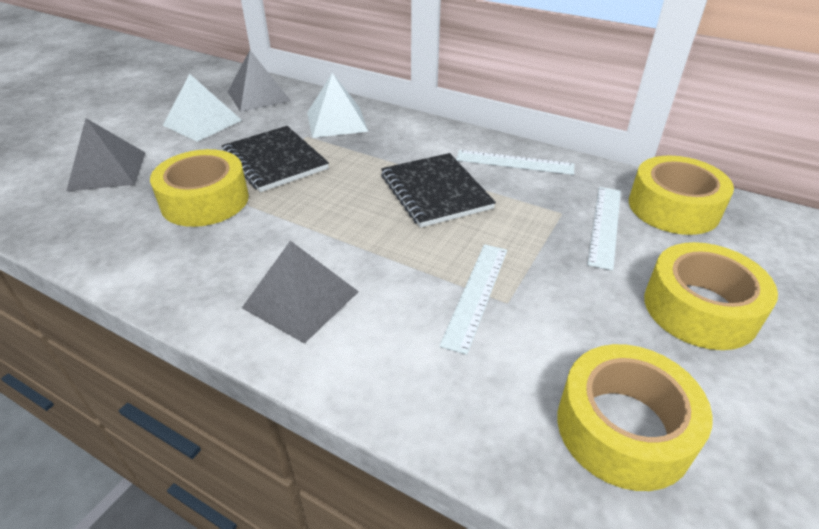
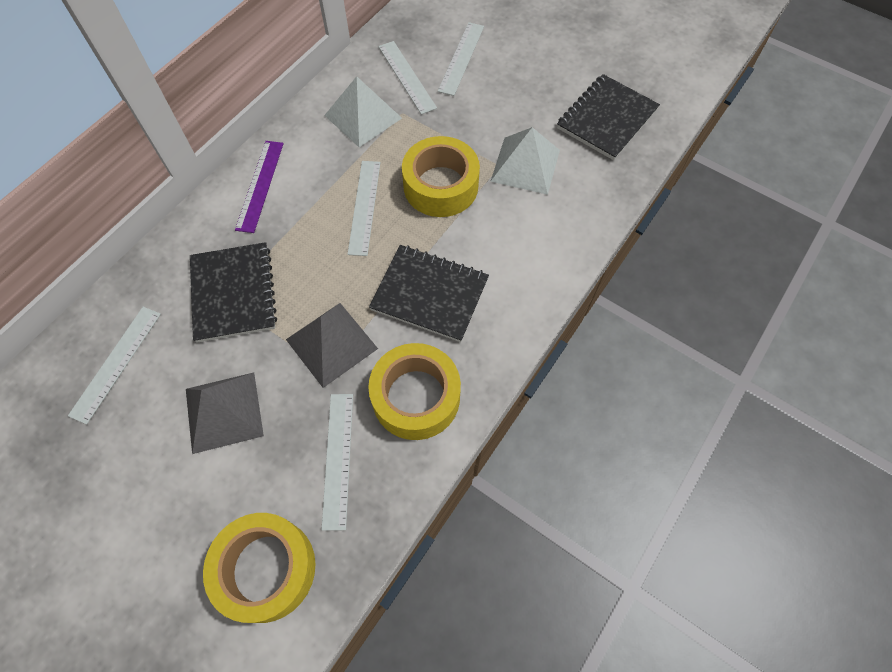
black notebook: 2 -> 3
grey pyramid: 3 -> 2
purple ruler: 0 -> 1
white ruler: 3 -> 5
yellow tape: 4 -> 3

